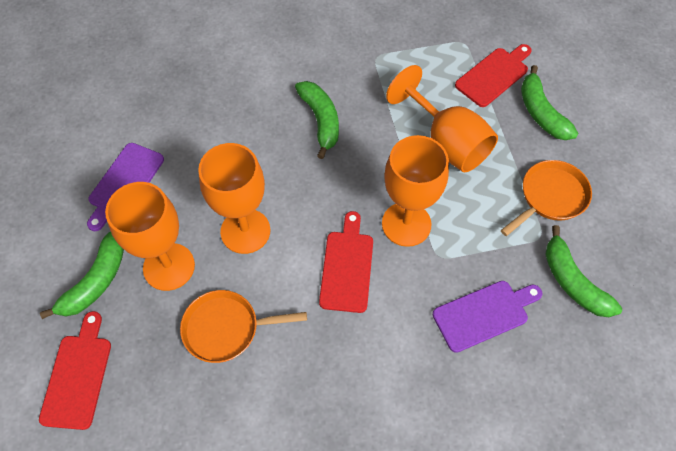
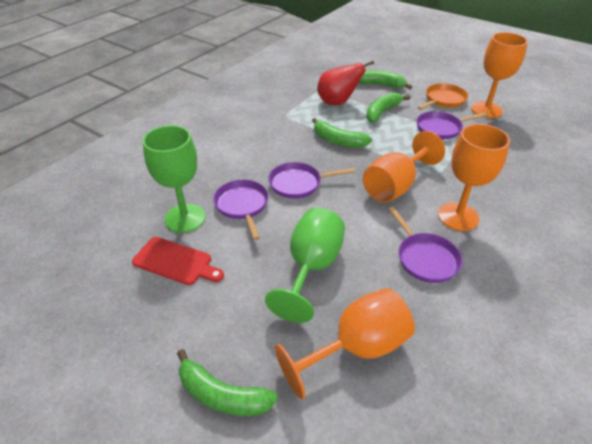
green goblet: 0 -> 2
orange pan: 2 -> 1
purple cutting board: 2 -> 0
purple pan: 0 -> 4
red cutting board: 3 -> 1
red pear: 0 -> 1

